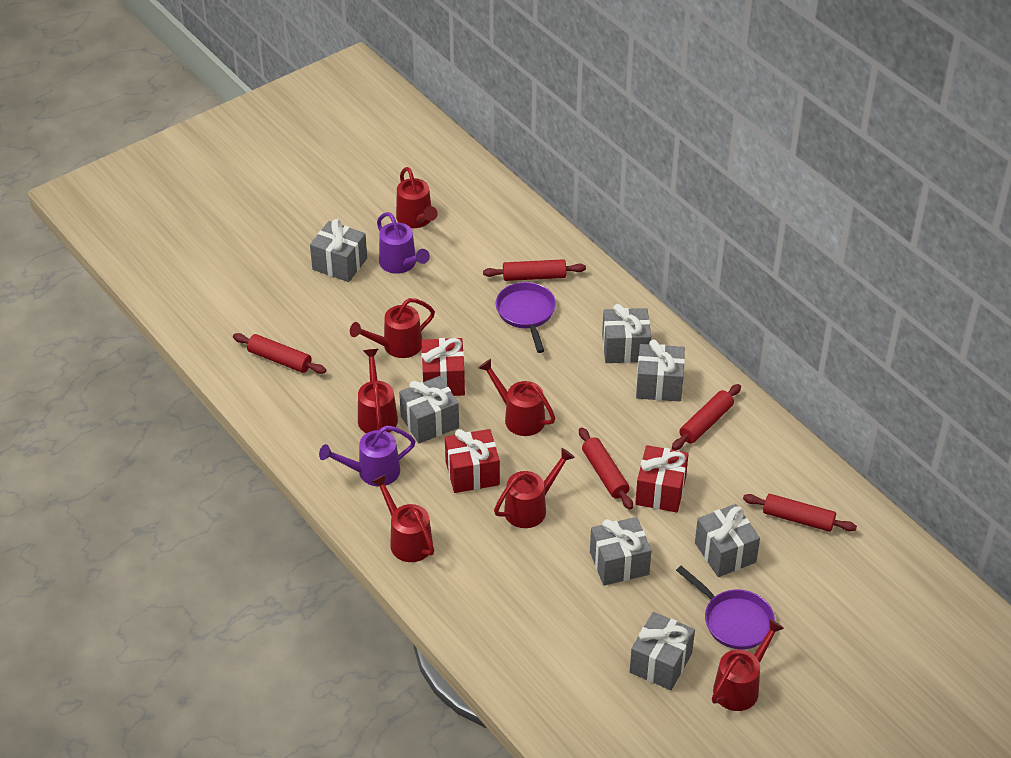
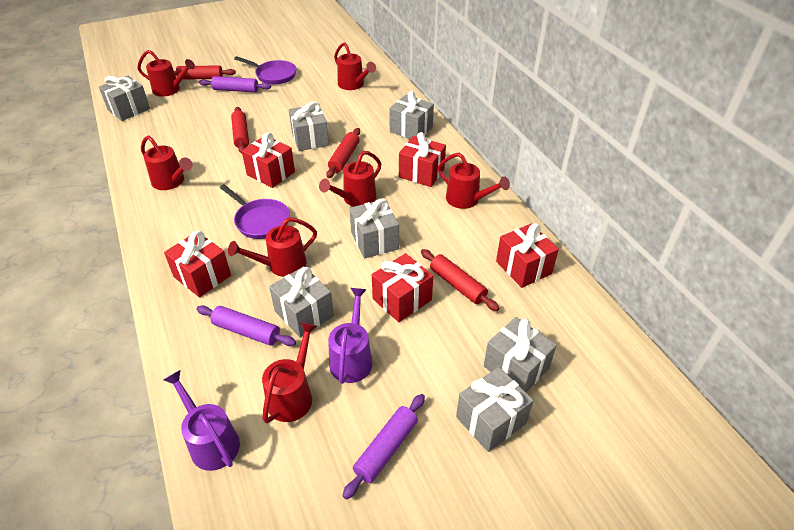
purple rolling pin: 0 -> 3
red gift: 3 -> 5
red rolling pin: 5 -> 4

